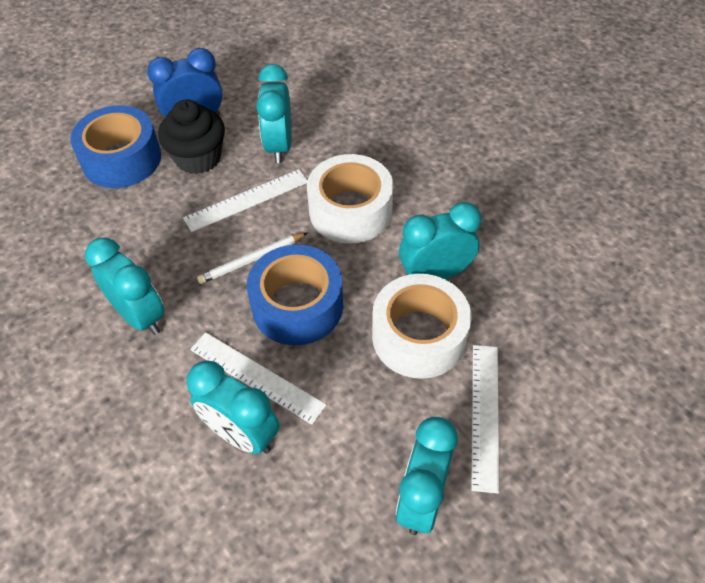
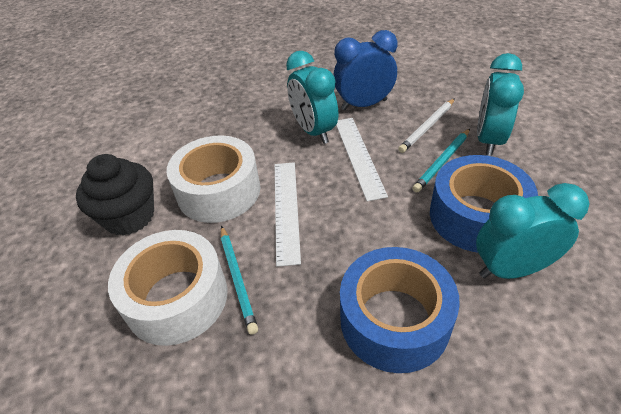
turquoise clock: 5 -> 3
turquoise pencil: 0 -> 2
white ruler: 3 -> 2

